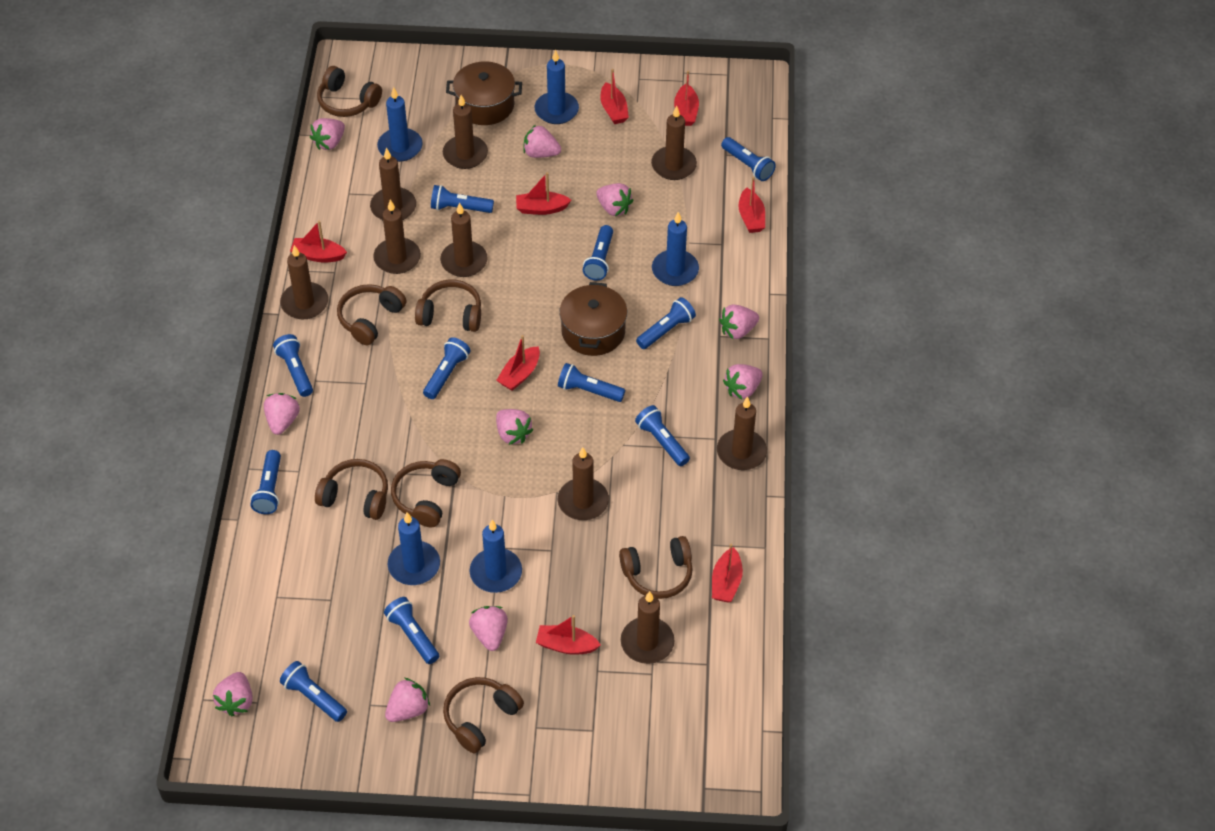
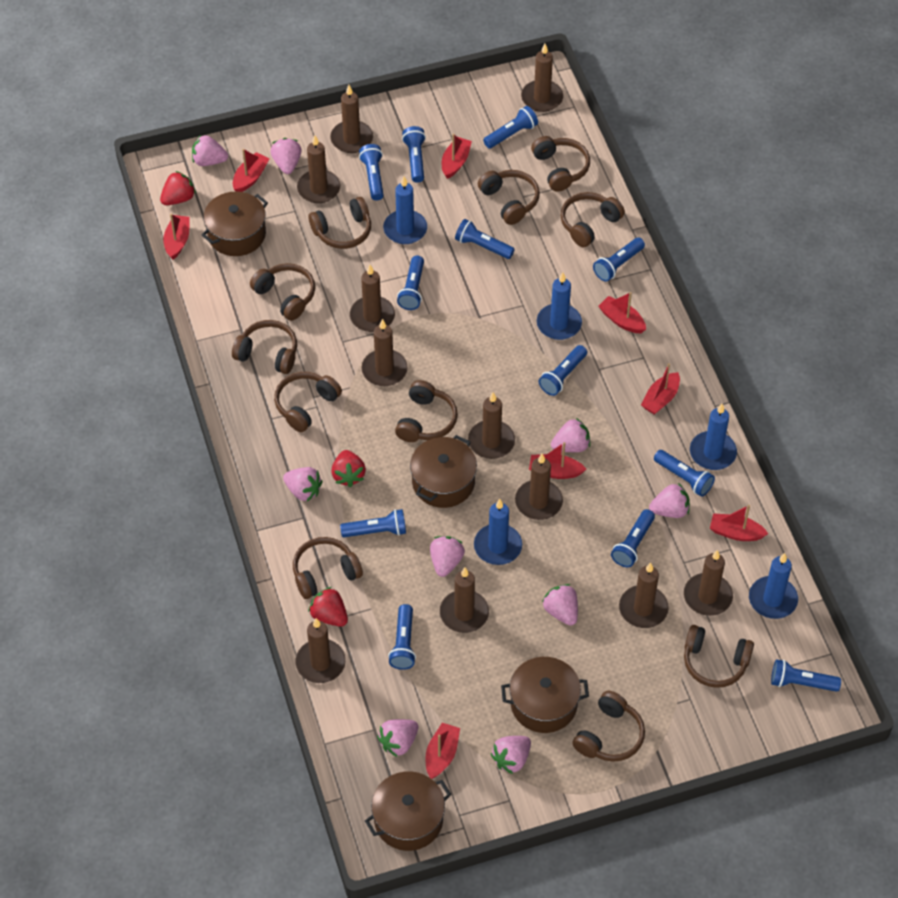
blue flashlight: 11 -> 12
brown candle: 9 -> 11
brown headphones: 7 -> 11
brown pot: 2 -> 4
pink strawberry: 10 -> 9
red strawberry: 0 -> 3

